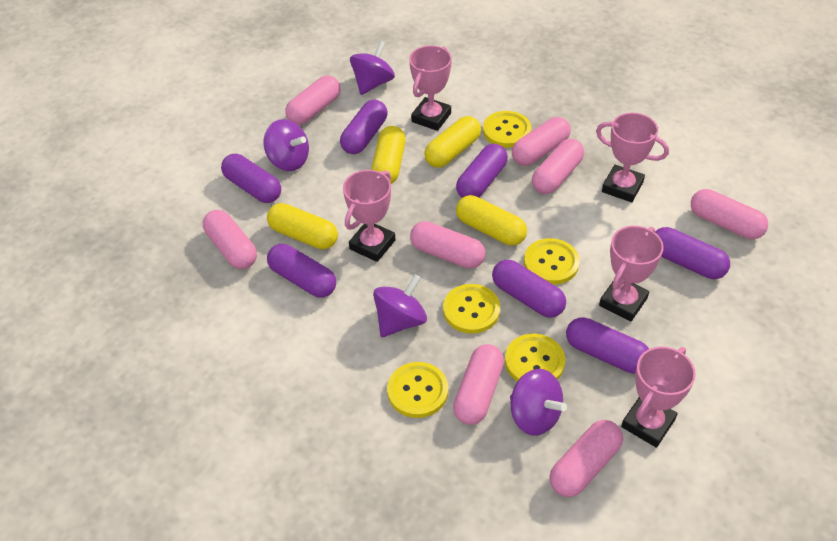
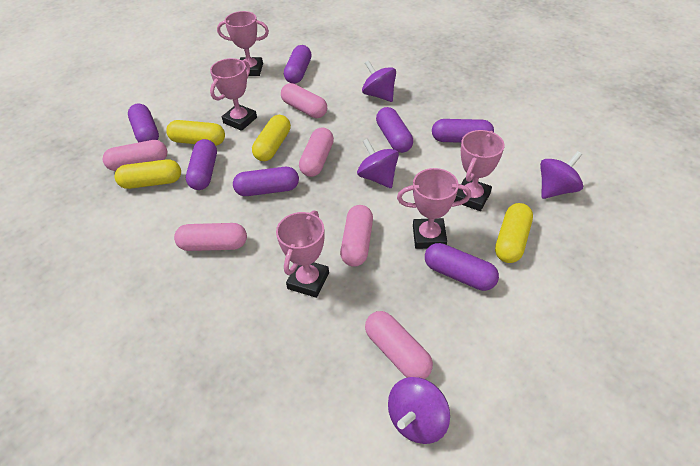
pink capsule: 8 -> 6
yellow button: 5 -> 0

